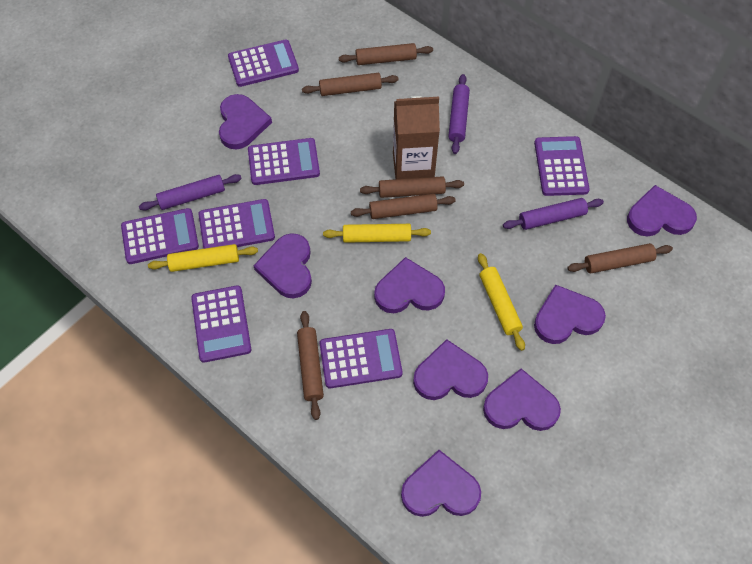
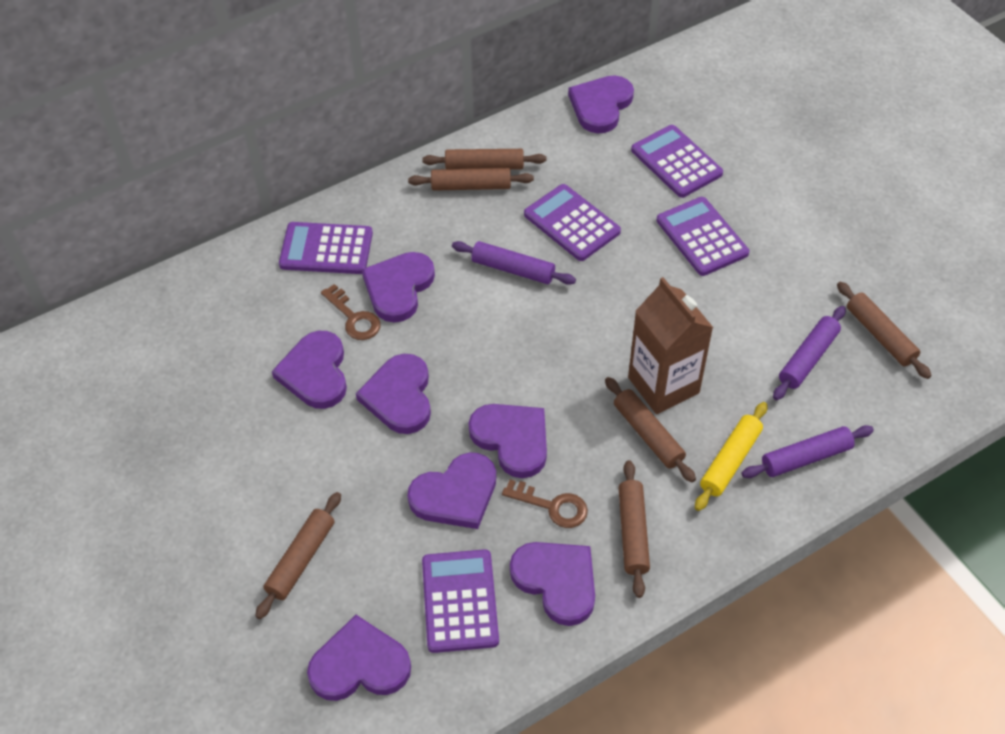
brown key: 0 -> 2
purple calculator: 7 -> 5
yellow rolling pin: 3 -> 1

